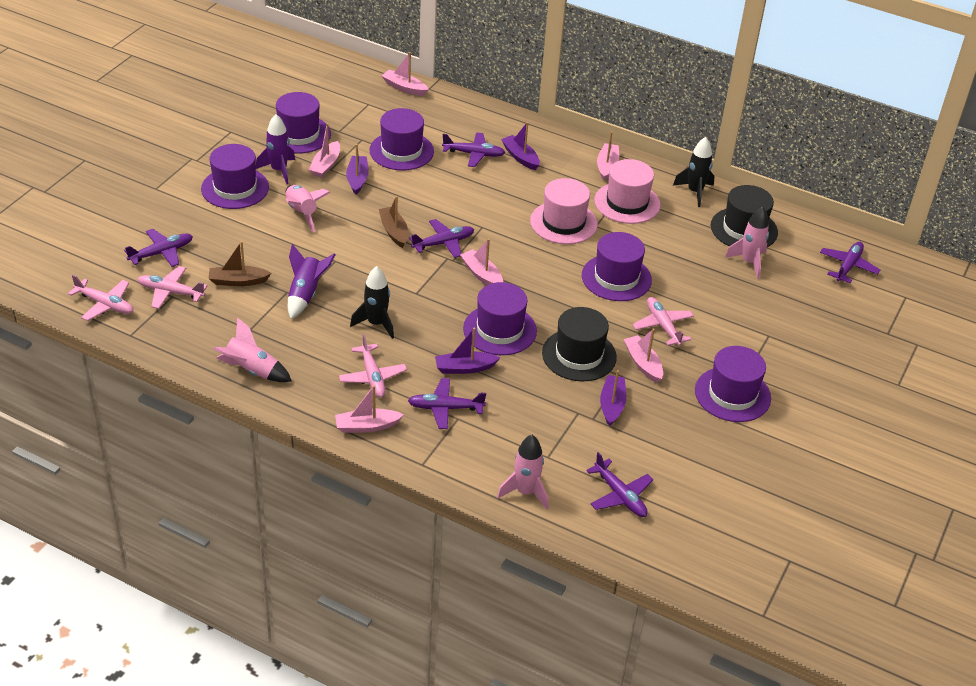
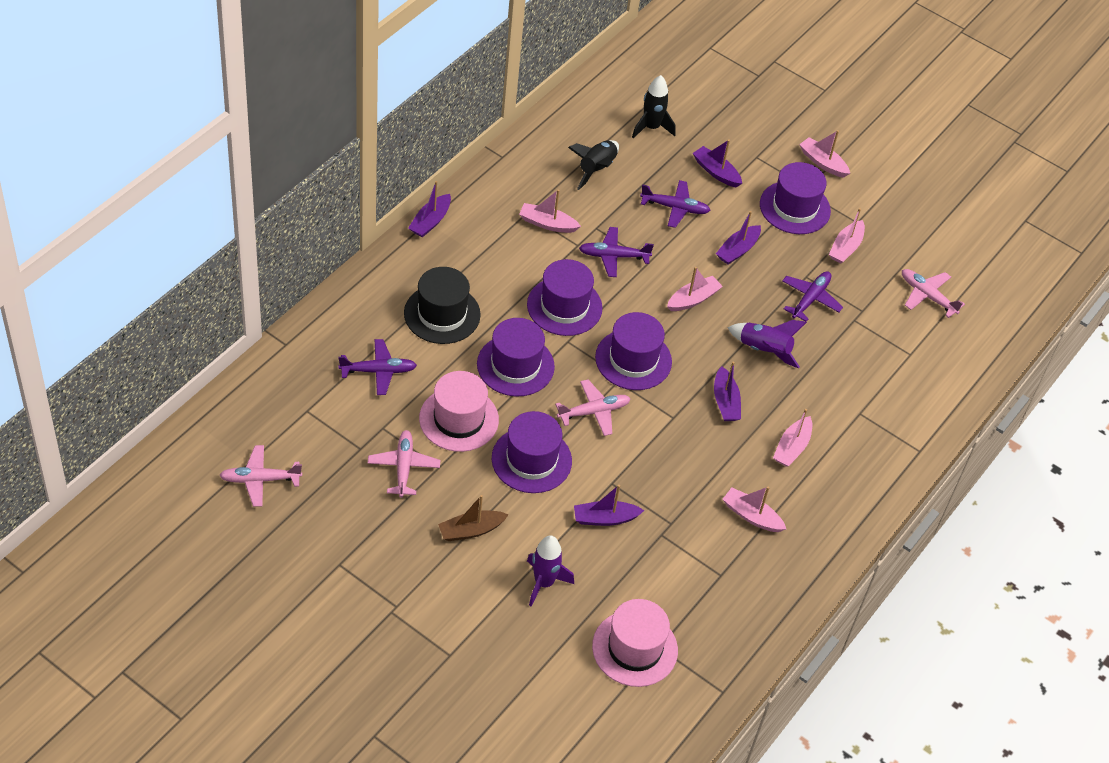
black hat: 2 -> 1
brown boat: 2 -> 1
pink rocket: 4 -> 0
purple boat: 4 -> 5
purple hat: 6 -> 5
purple plane: 6 -> 4

